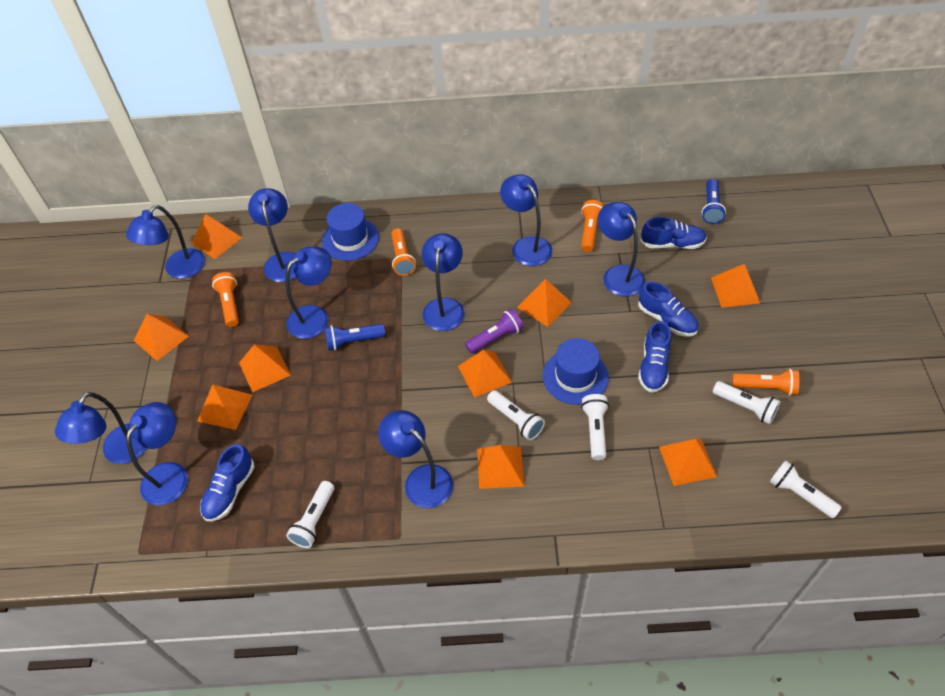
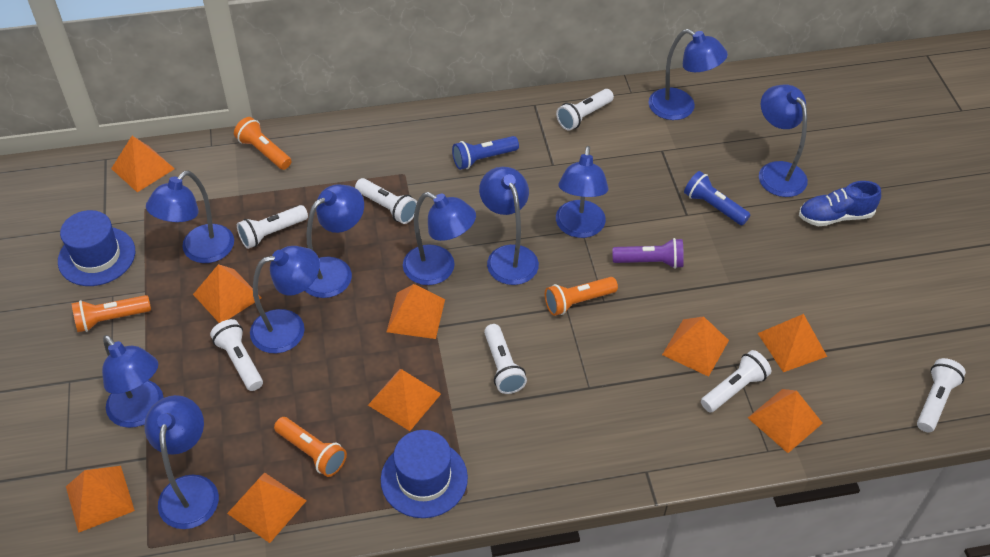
blue lamp: 9 -> 10
blue shoe: 4 -> 1
white flashlight: 5 -> 7

